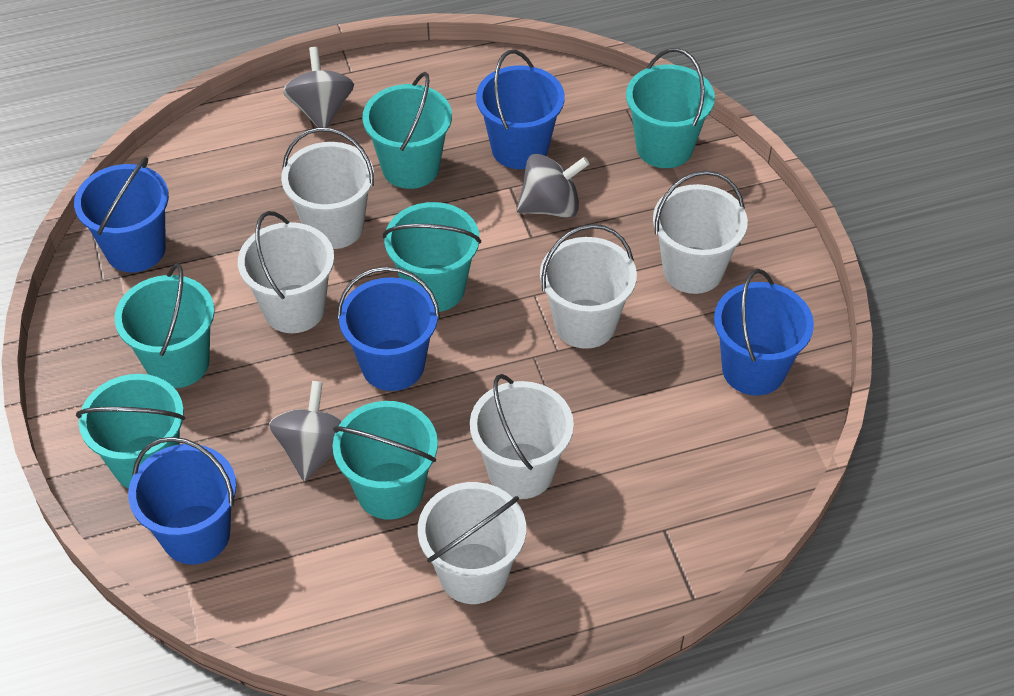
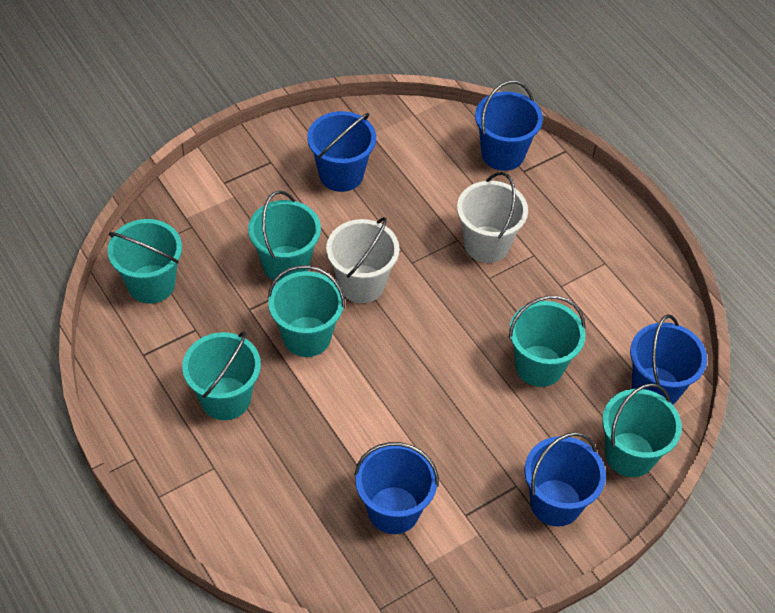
grey spinning top: 3 -> 0
white bucket: 6 -> 2

